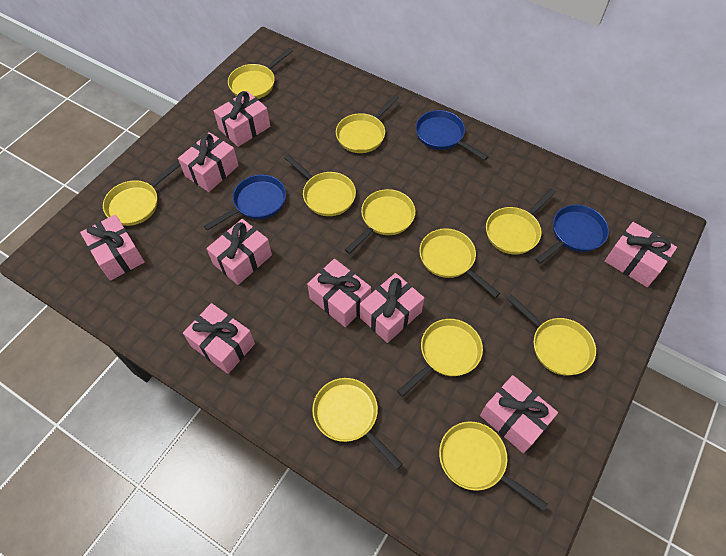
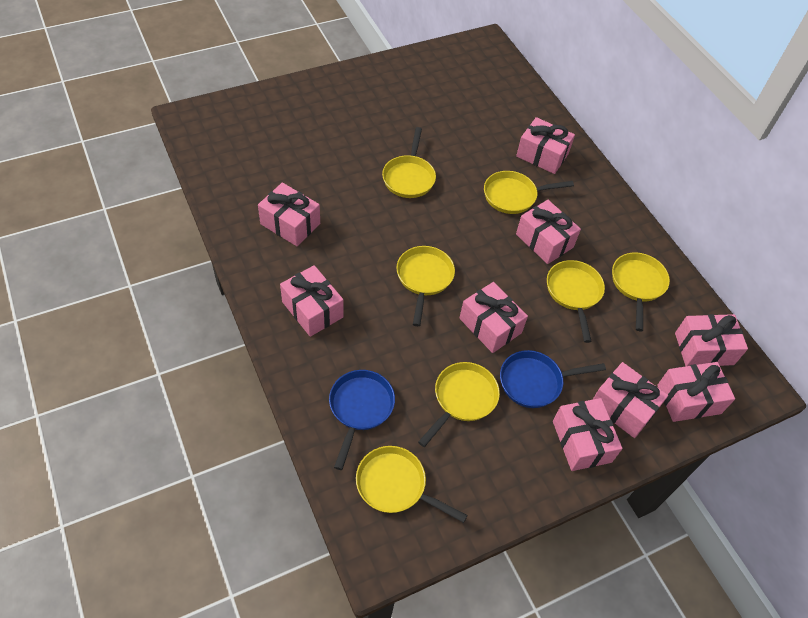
blue pan: 3 -> 2
yellow pan: 11 -> 7

